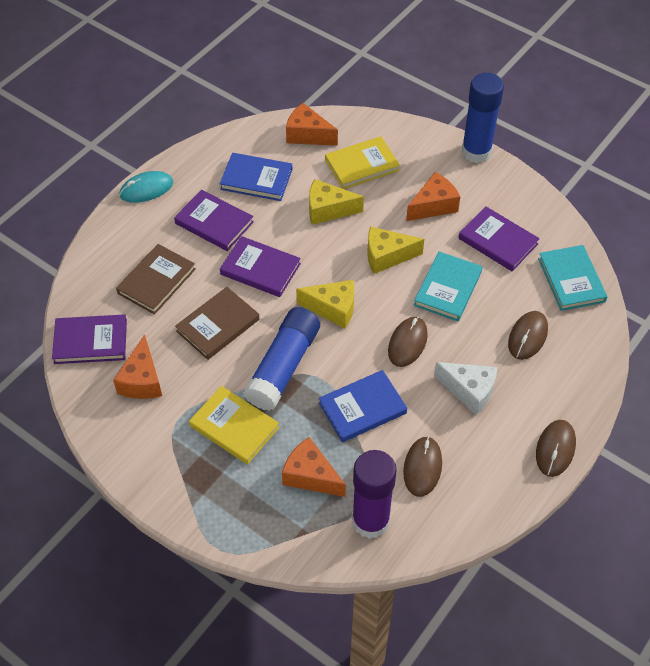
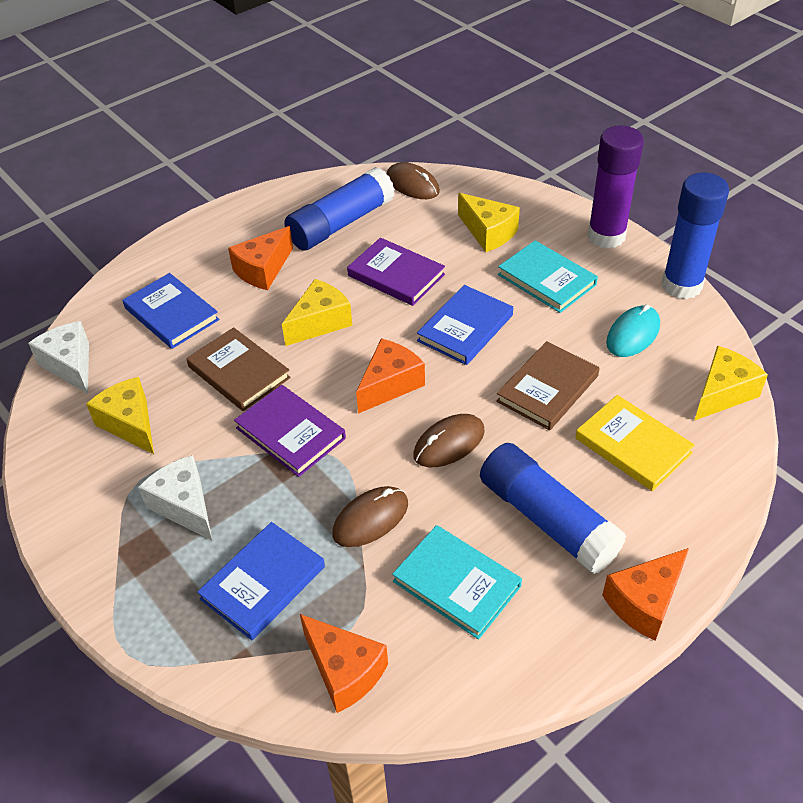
blue book: 2 -> 3
blue glue stick: 2 -> 3
brown mouse: 4 -> 3
purple book: 4 -> 2
white cheese: 1 -> 2
yellow book: 2 -> 1
yellow cheese: 3 -> 4

